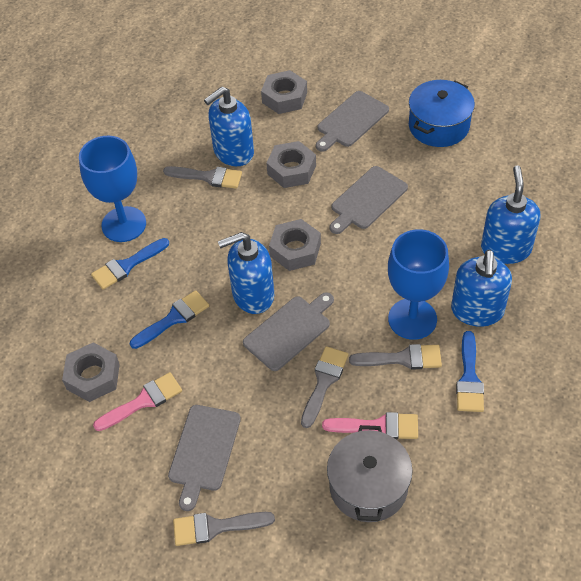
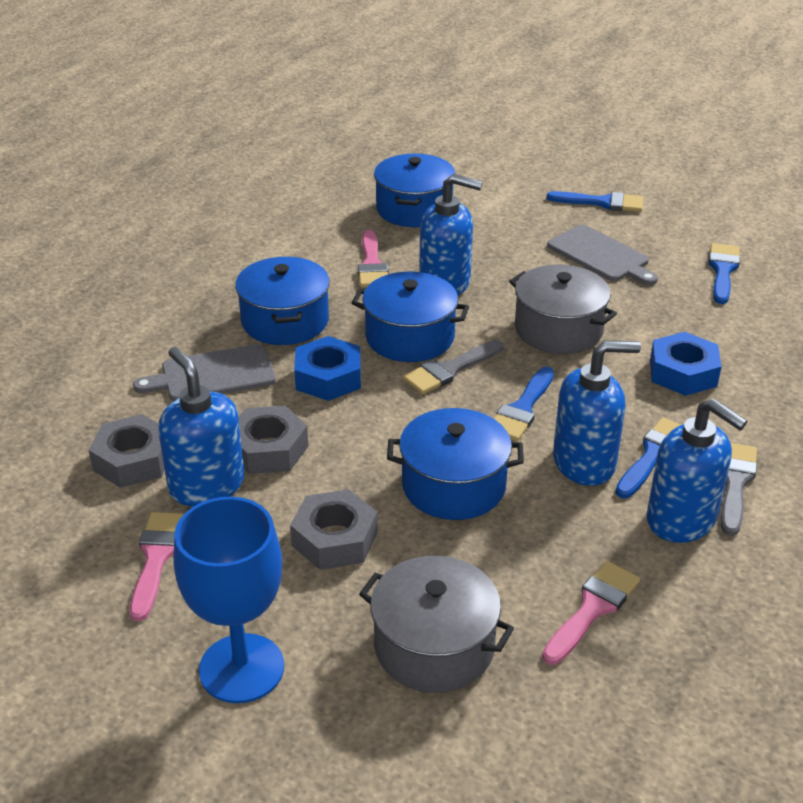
blue brush: 3 -> 4
blue goblet: 2 -> 1
blue nut: 0 -> 2
blue pot: 1 -> 4
grey brush: 4 -> 2
grey cutting board: 4 -> 2
grey nut: 4 -> 3
grey pot: 1 -> 2
pink brush: 2 -> 3

